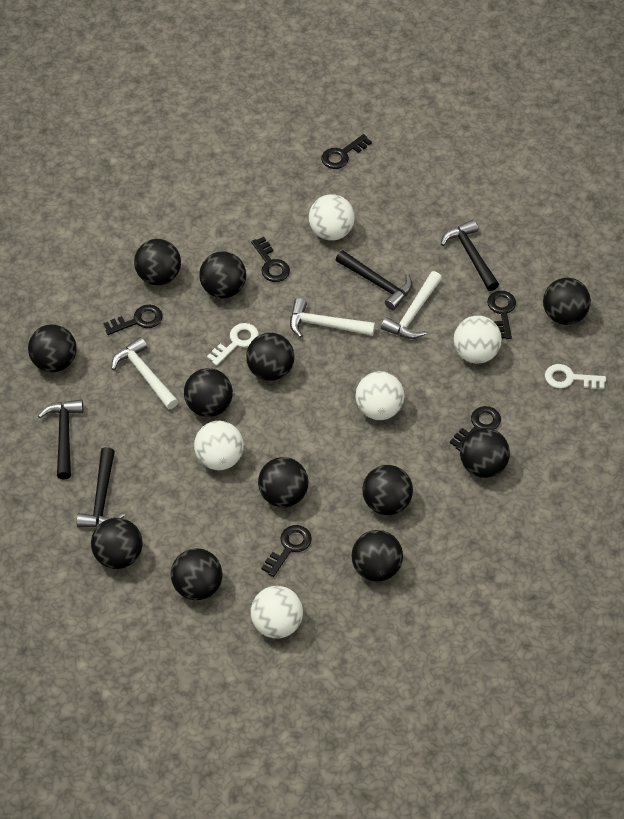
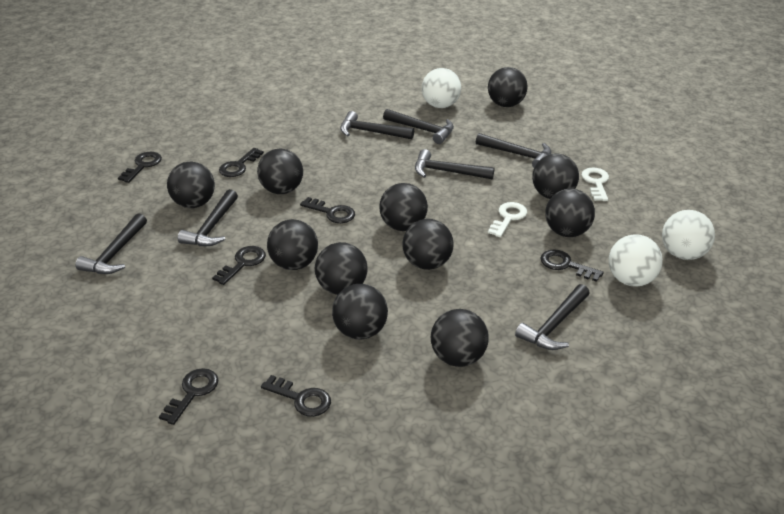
black ball: 12 -> 11
black hammer: 4 -> 7
black key: 6 -> 7
white ball: 5 -> 3
white hammer: 3 -> 0

